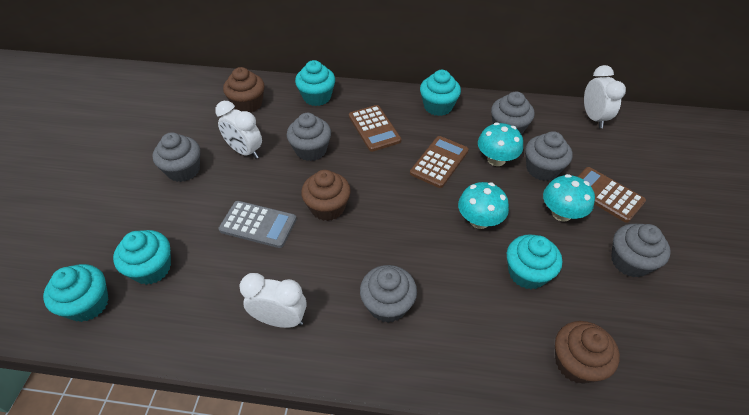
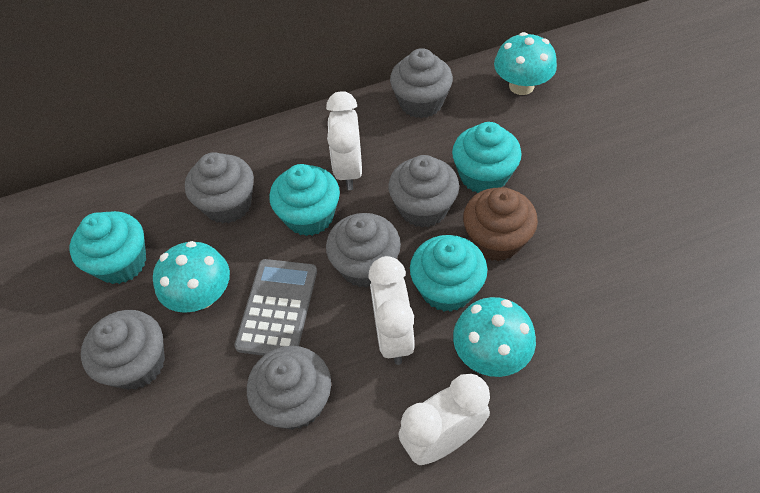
brown calculator: 3 -> 0
brown cupcake: 3 -> 1
turquoise cupcake: 5 -> 4

